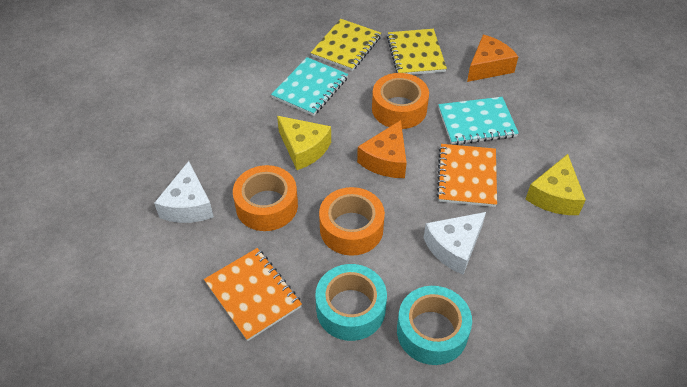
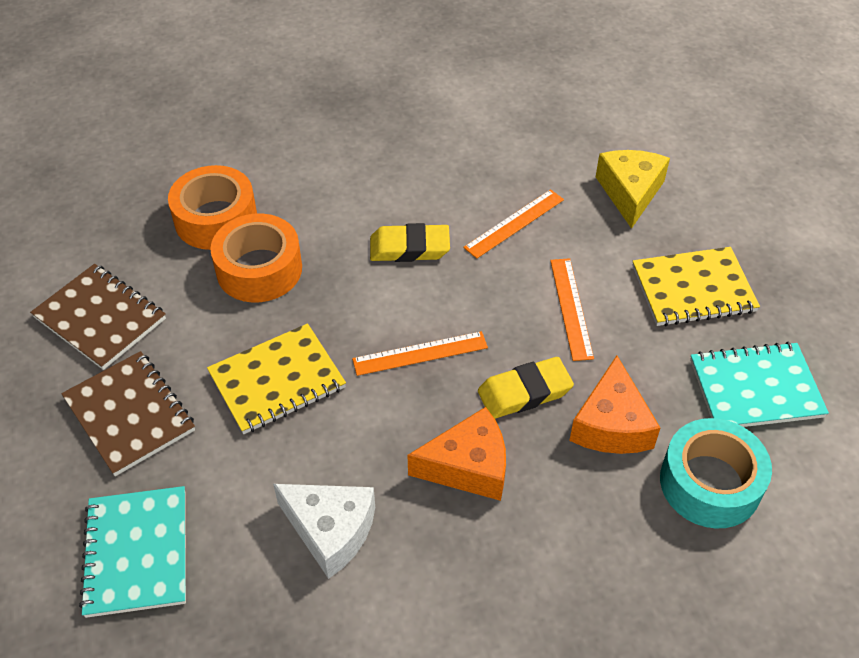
brown notebook: 0 -> 2
orange notebook: 2 -> 0
orange ruler: 0 -> 3
orange tape: 3 -> 2
turquoise tape: 2 -> 1
white cheese: 2 -> 1
yellow cheese: 2 -> 1
yellow eraser: 0 -> 2

